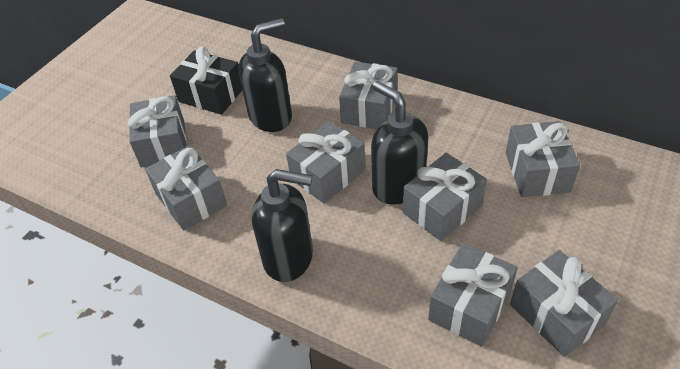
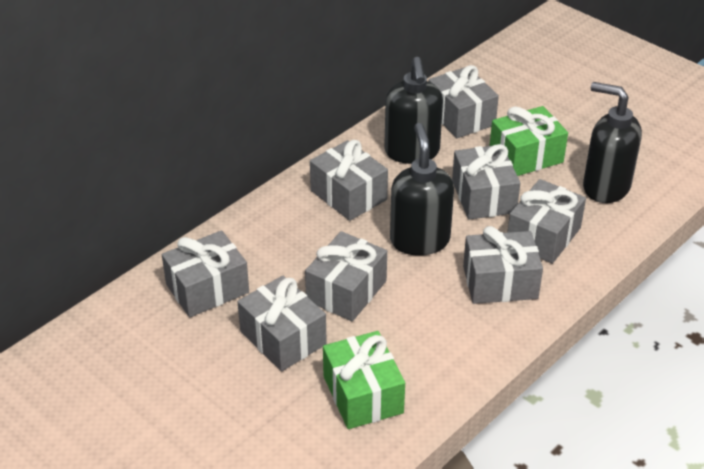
black gift: 1 -> 0
green gift: 0 -> 2

